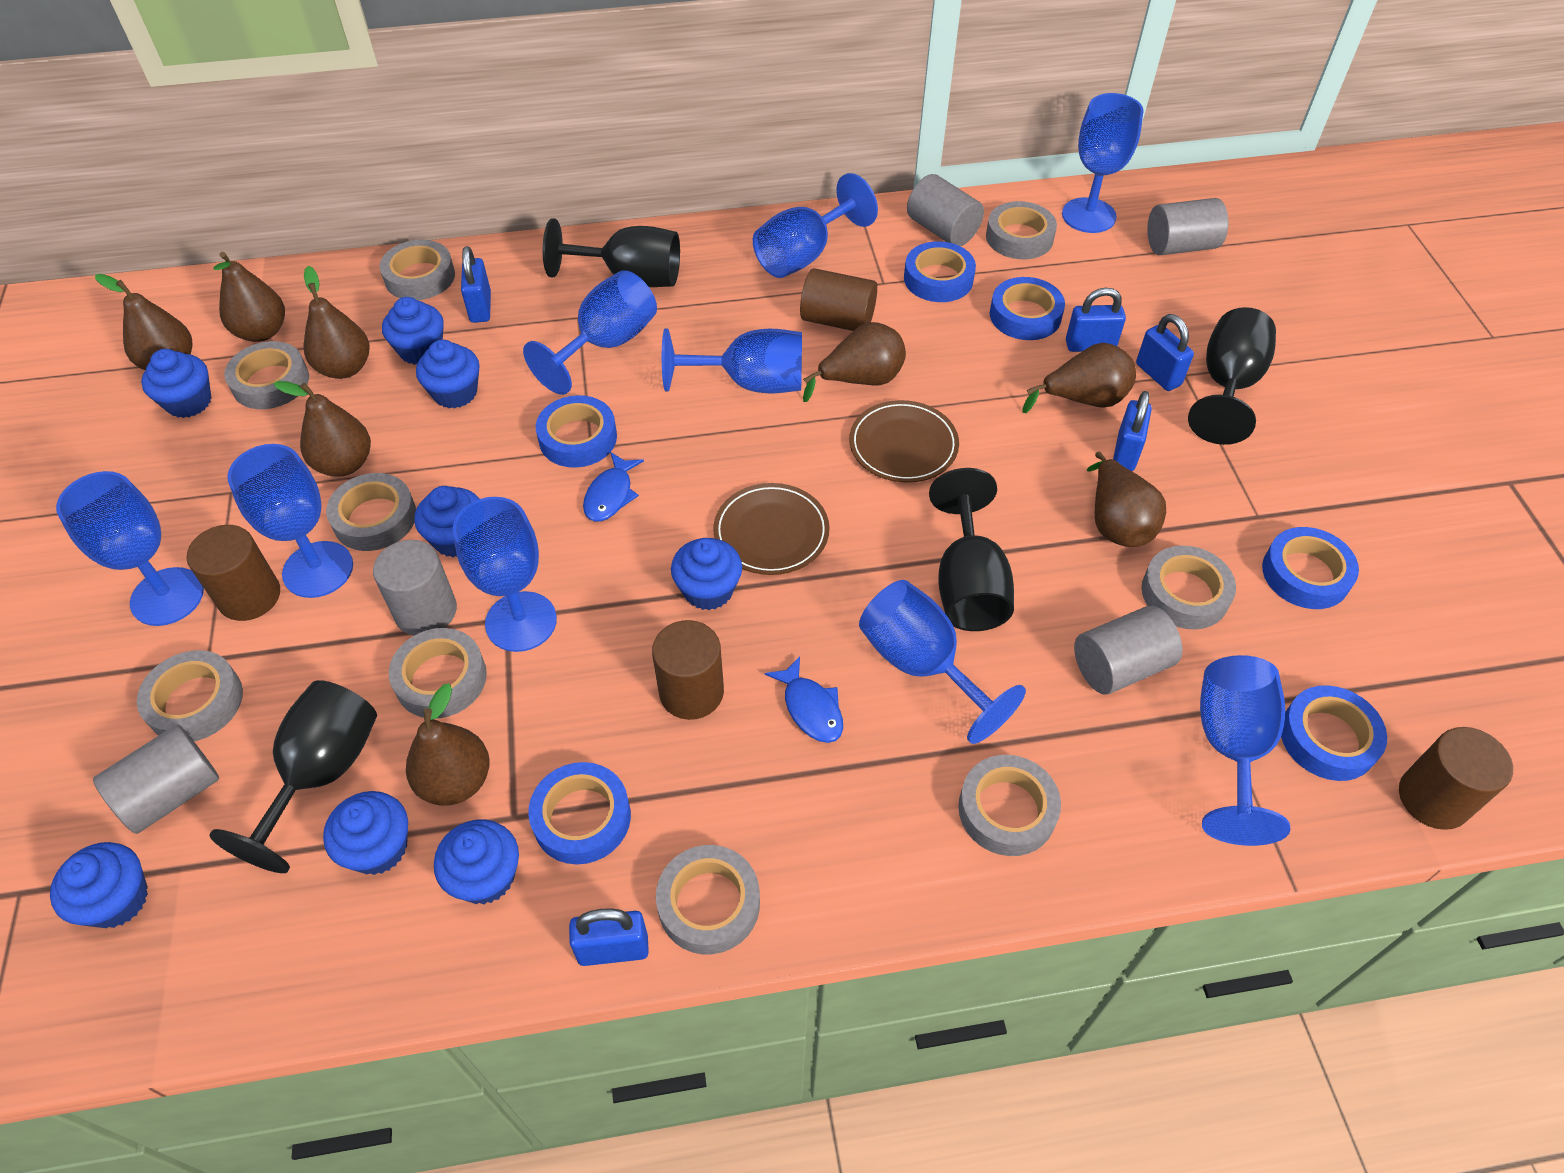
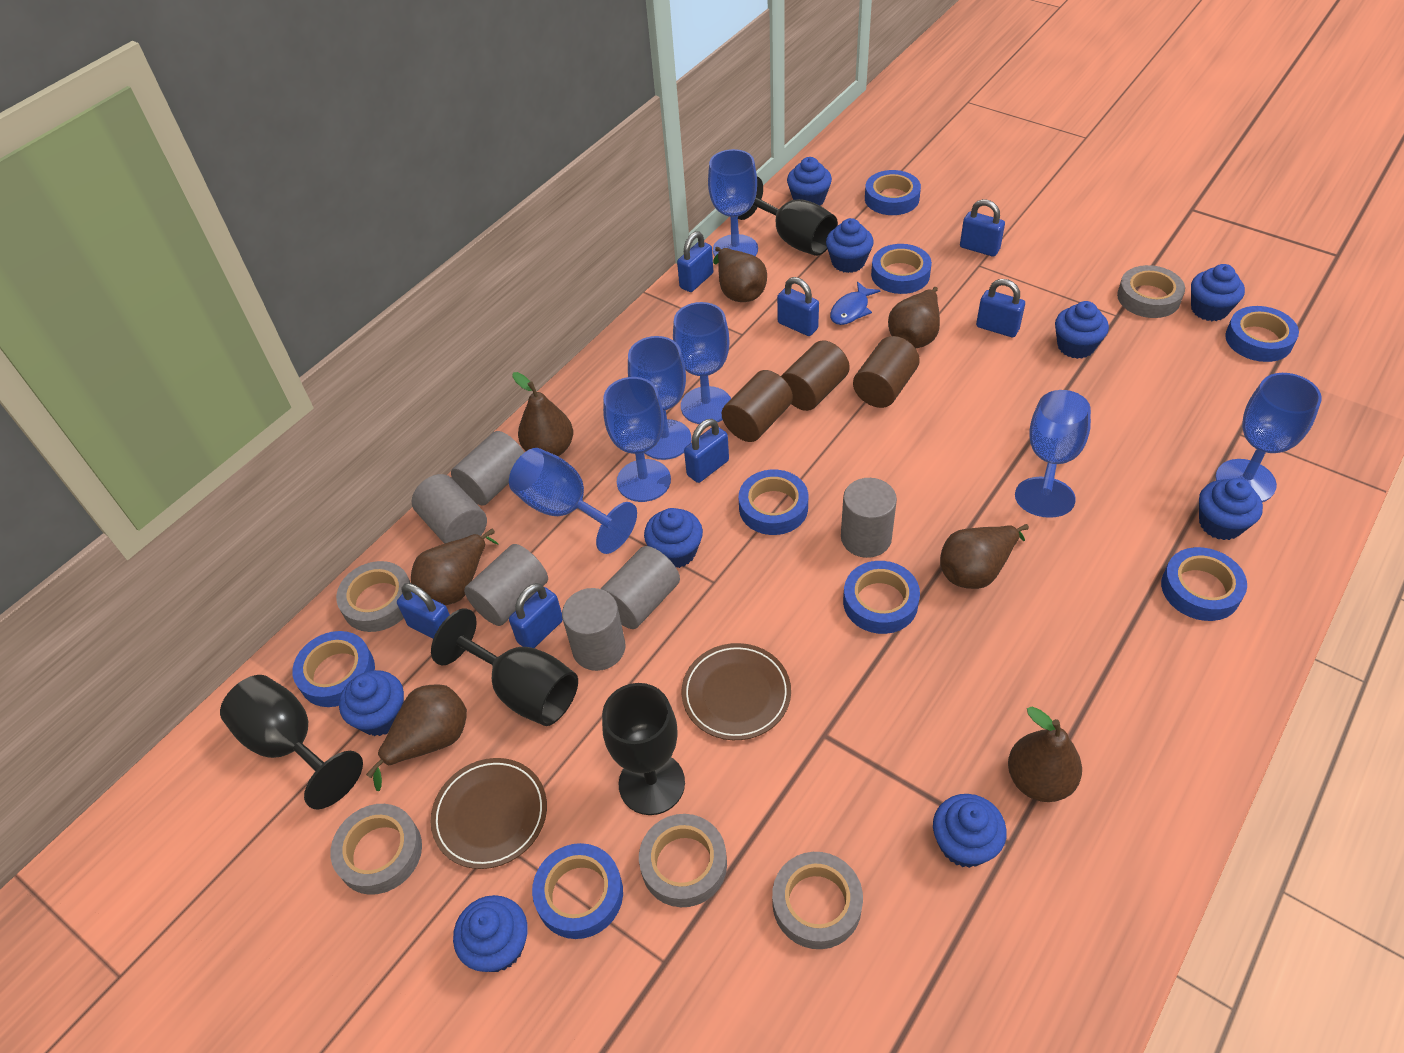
blue cupcake: 8 -> 9
blue fish: 2 -> 1
blue goblet: 9 -> 7
blue padlock: 5 -> 7
blue tape: 6 -> 8
brown cylinder: 4 -> 3
brown pear: 8 -> 7
grey cylinder: 5 -> 6
grey tape: 9 -> 5

